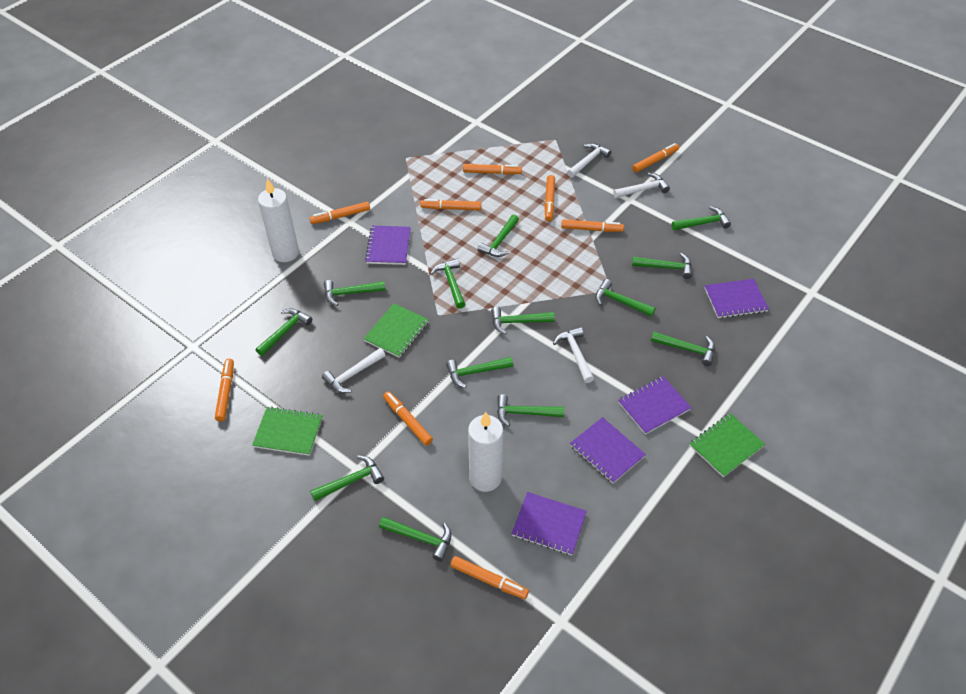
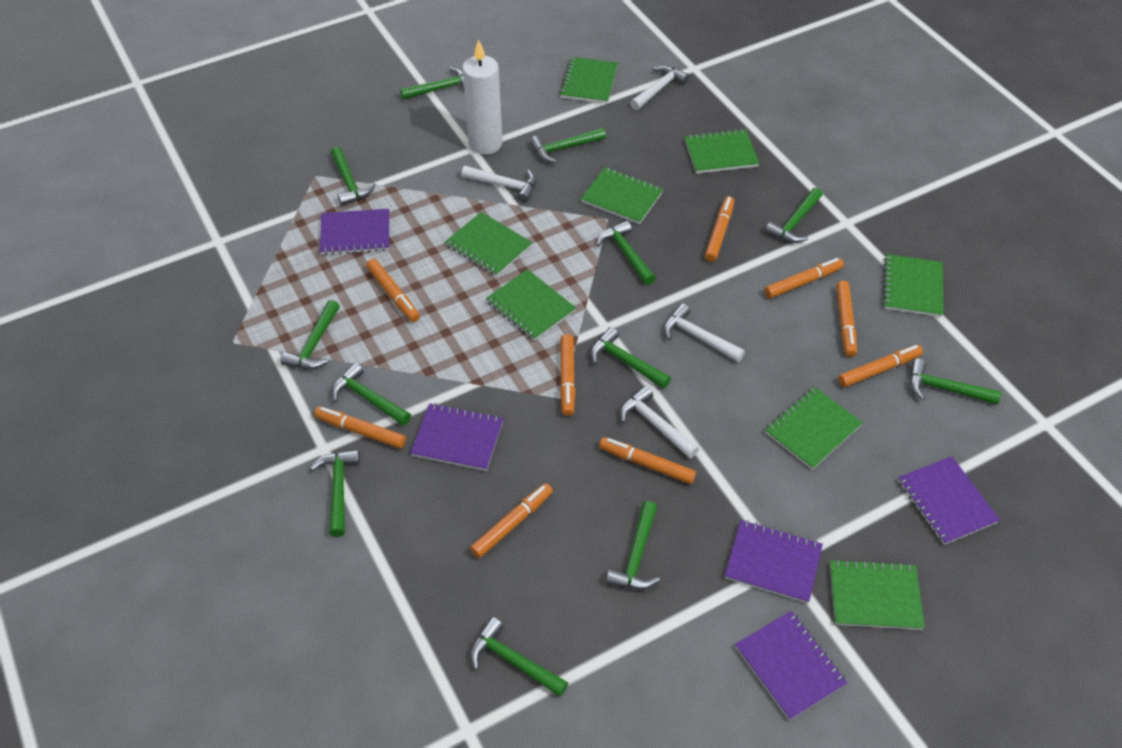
green hammer: 13 -> 12
green notebook: 3 -> 8
white candle: 2 -> 1

